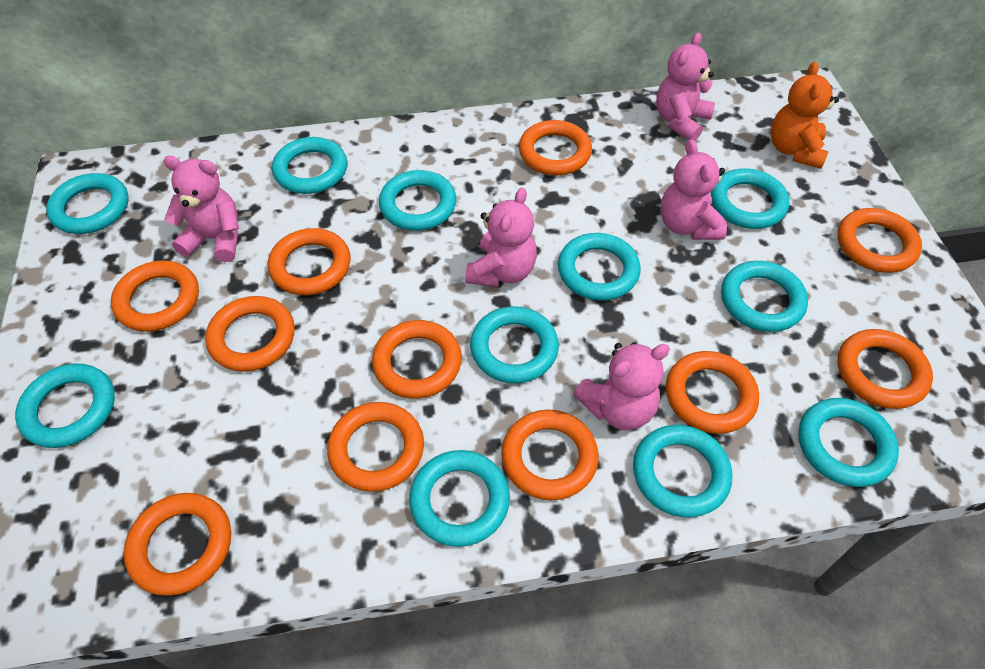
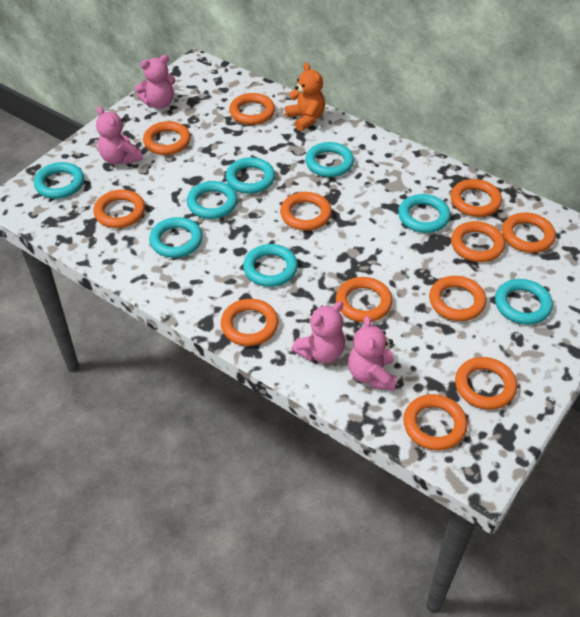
orange ring: 11 -> 12
pink teddy bear: 5 -> 4
turquoise ring: 11 -> 8

